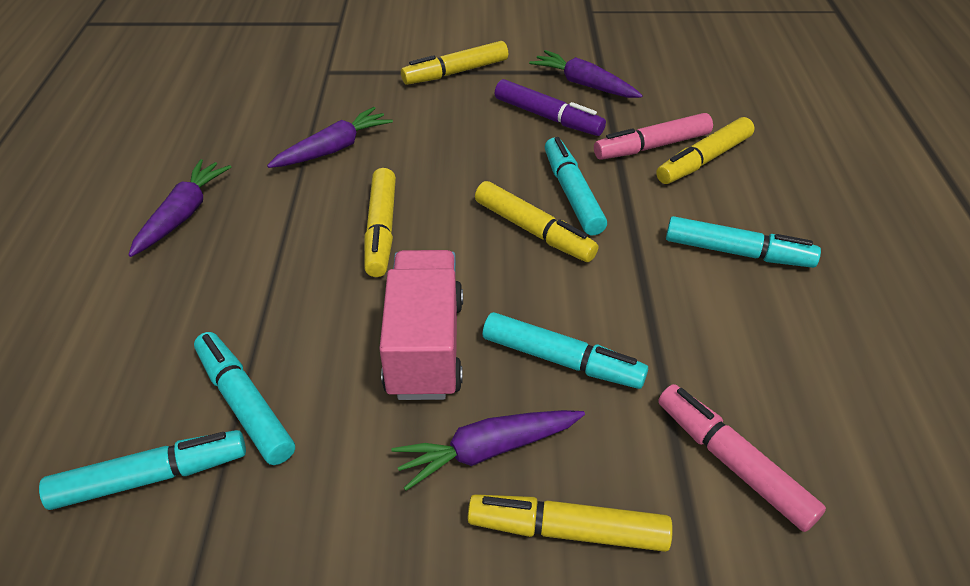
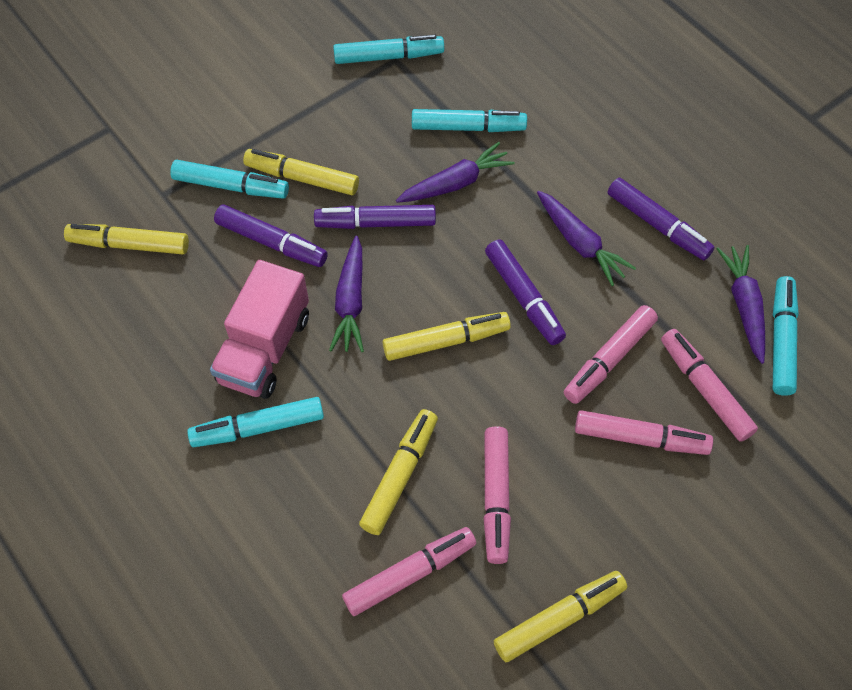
pink marker: 2 -> 5
purple marker: 1 -> 4

